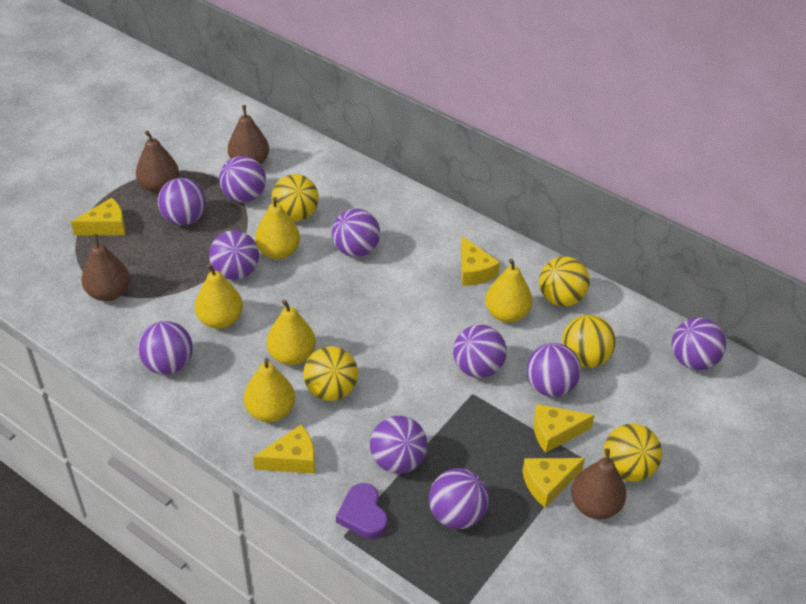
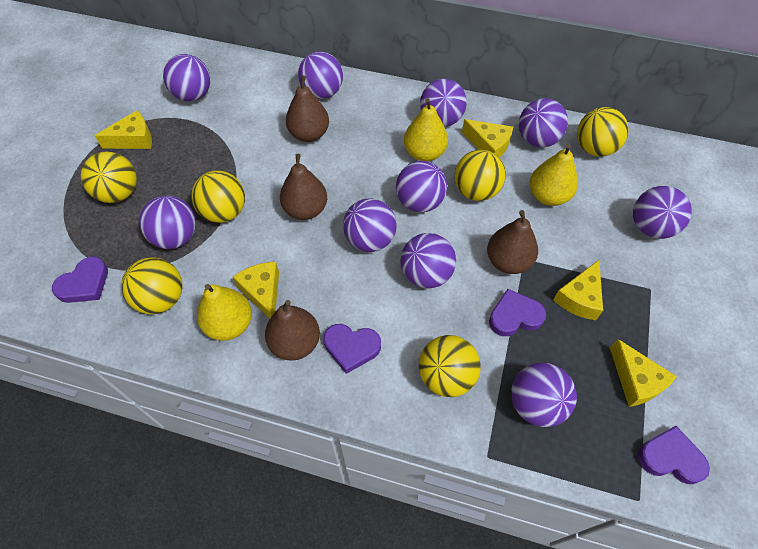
purple heart: 1 -> 4
yellow ball: 5 -> 6
yellow pear: 5 -> 3

